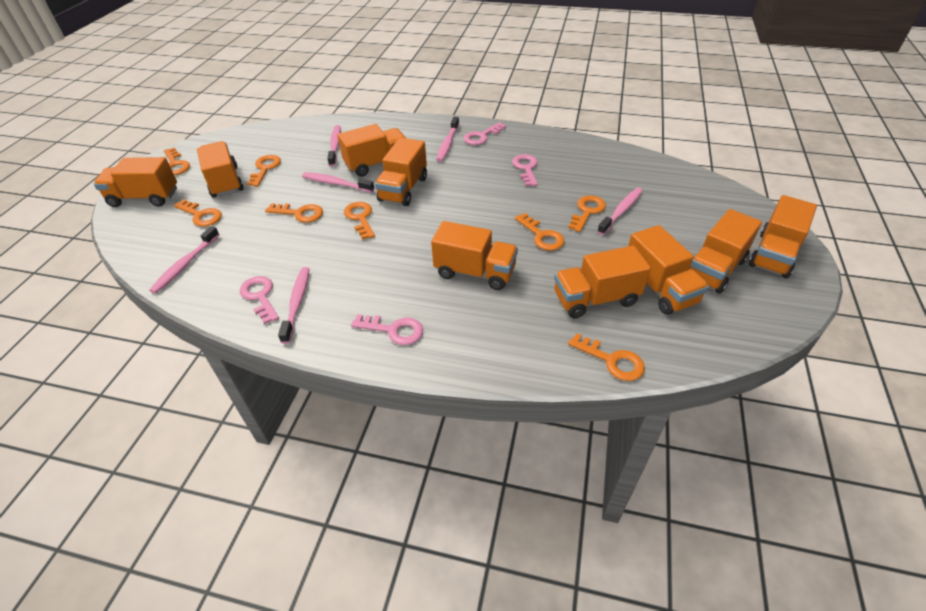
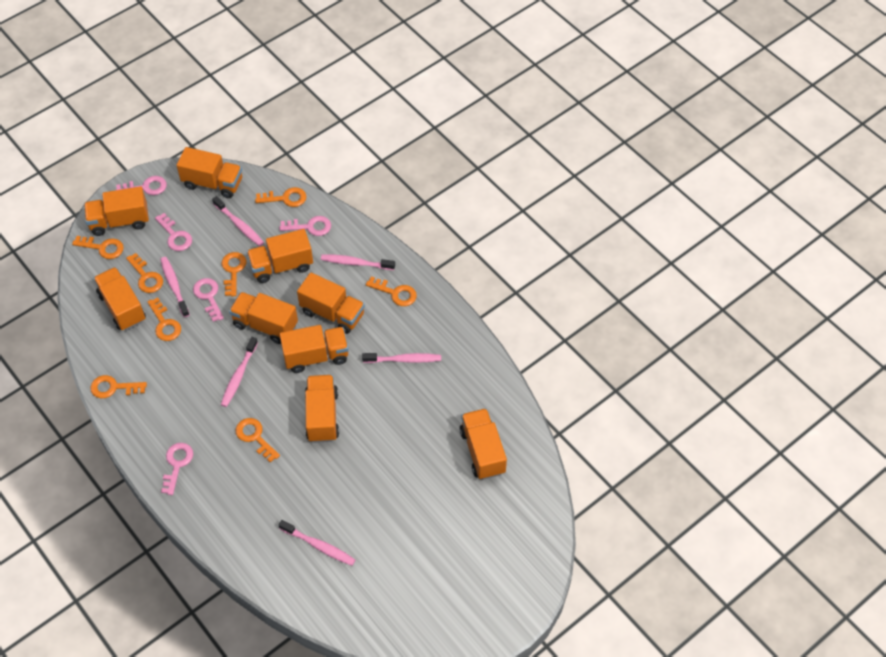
pink key: 4 -> 5

